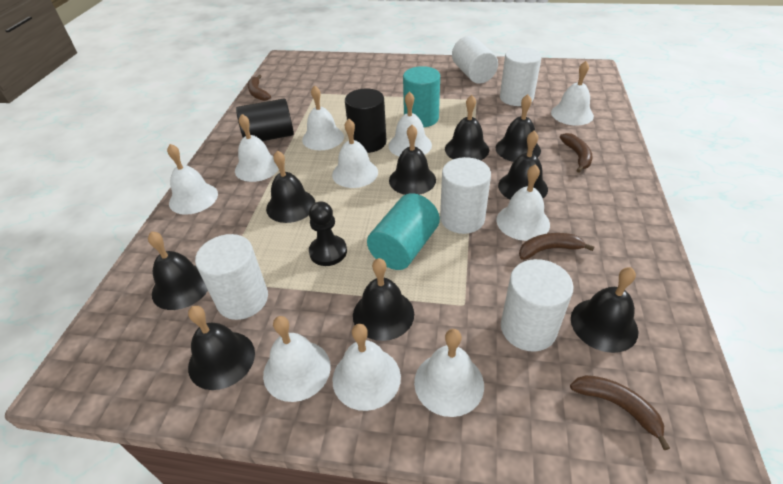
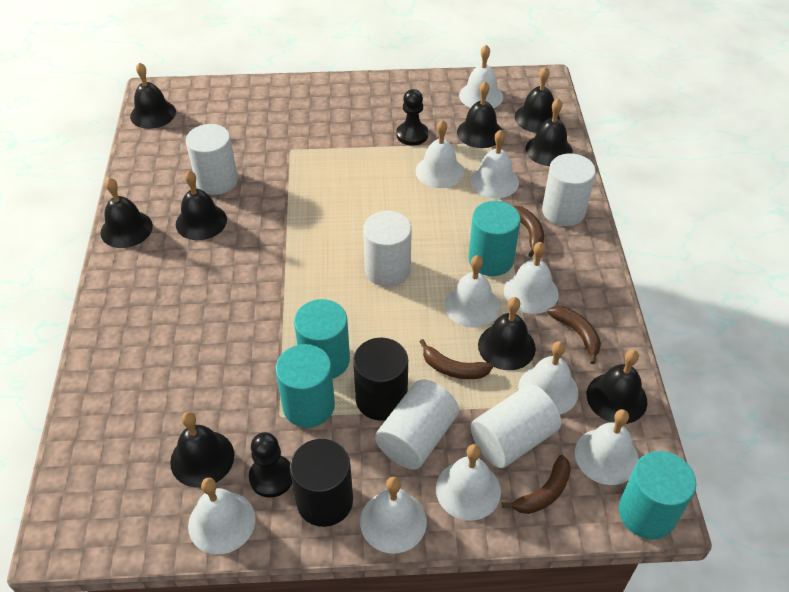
black pawn: 1 -> 2
turquoise cylinder: 2 -> 4

